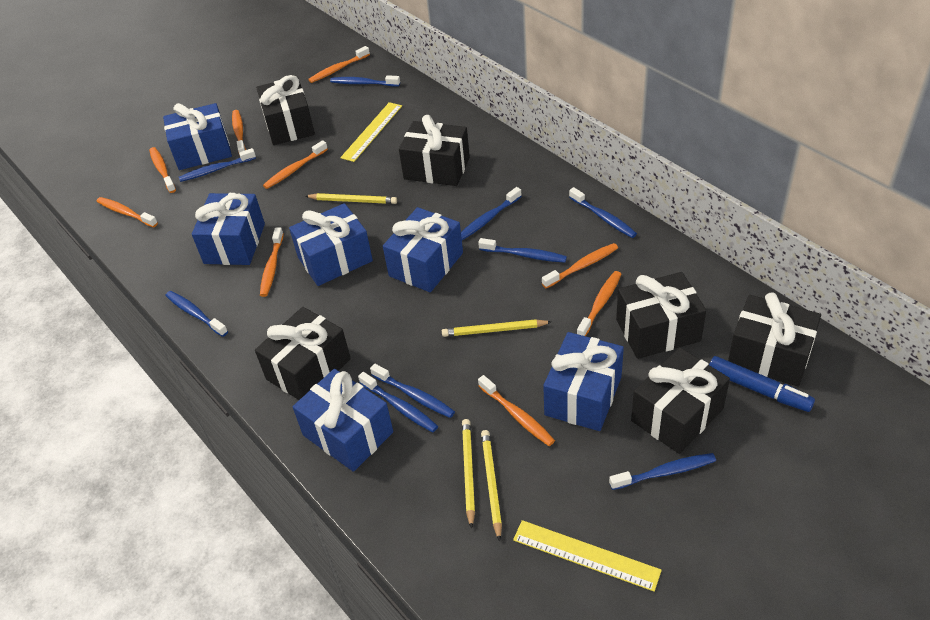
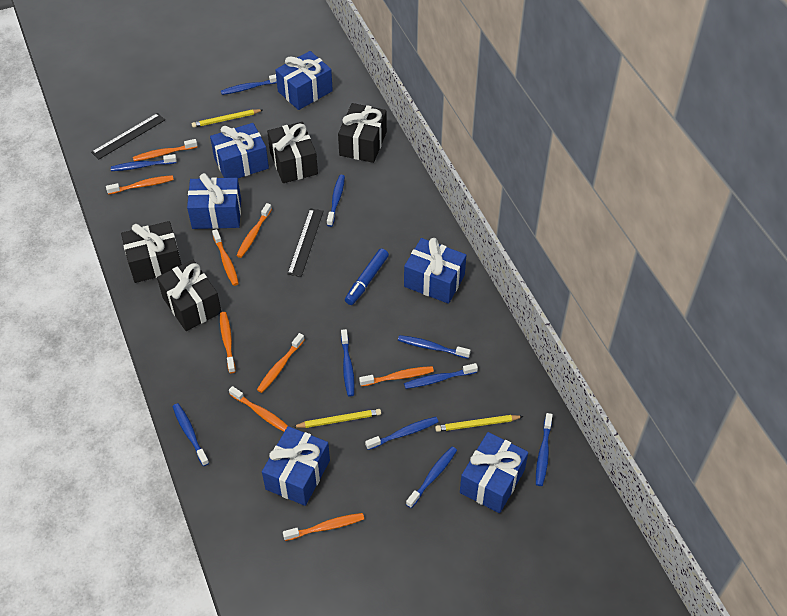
black gift: 6 -> 4
black ruler: 0 -> 2
blue toothbrush: 9 -> 10
yellow pencil: 4 -> 3
yellow ruler: 2 -> 0

